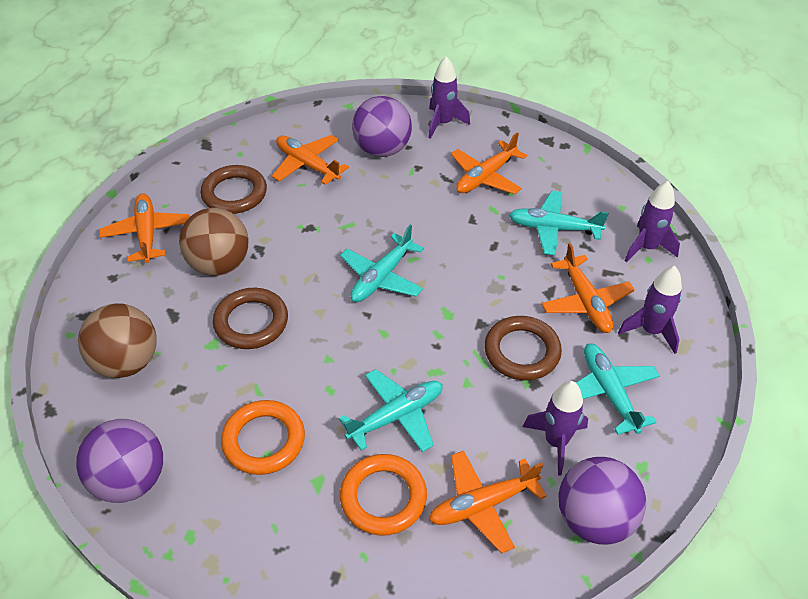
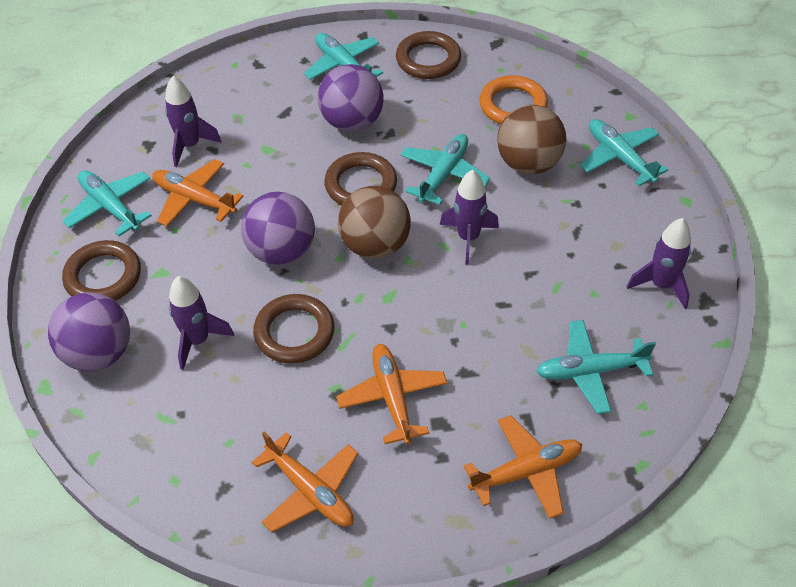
brown ring: 3 -> 4
orange plane: 5 -> 4
orange ring: 2 -> 1
turquoise plane: 4 -> 5

